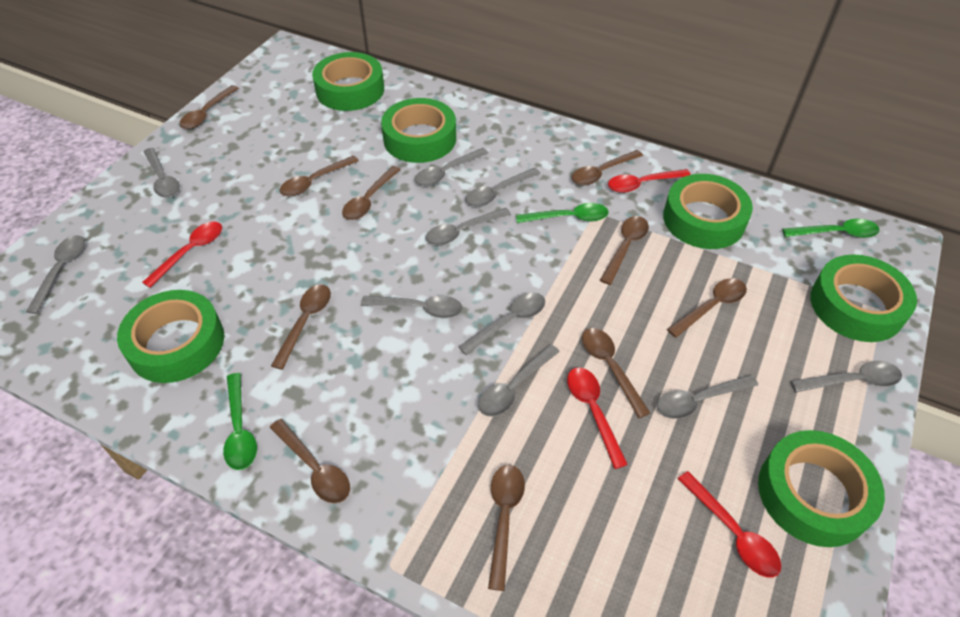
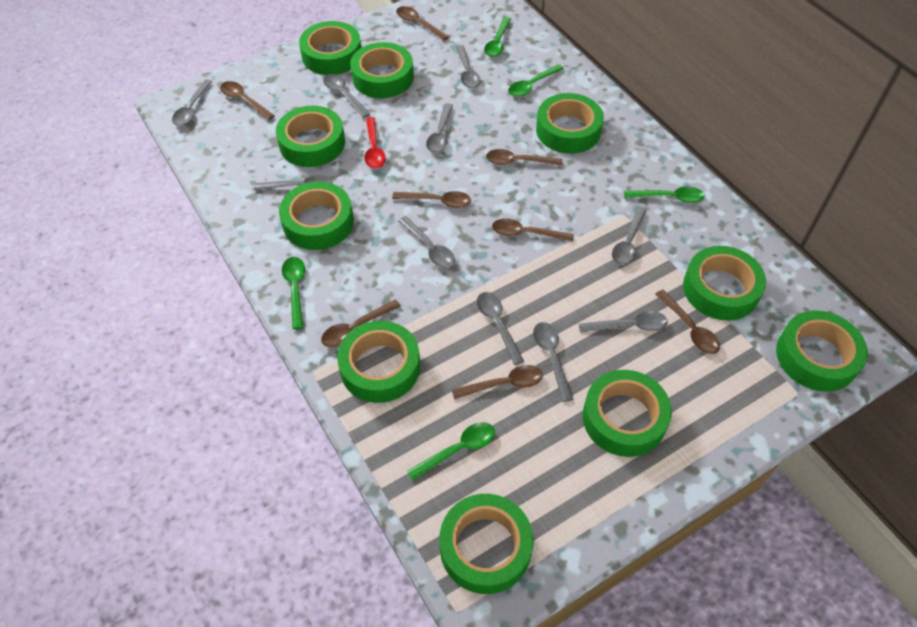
brown spoon: 10 -> 8
green spoon: 3 -> 5
green tape: 6 -> 10
red spoon: 4 -> 1

